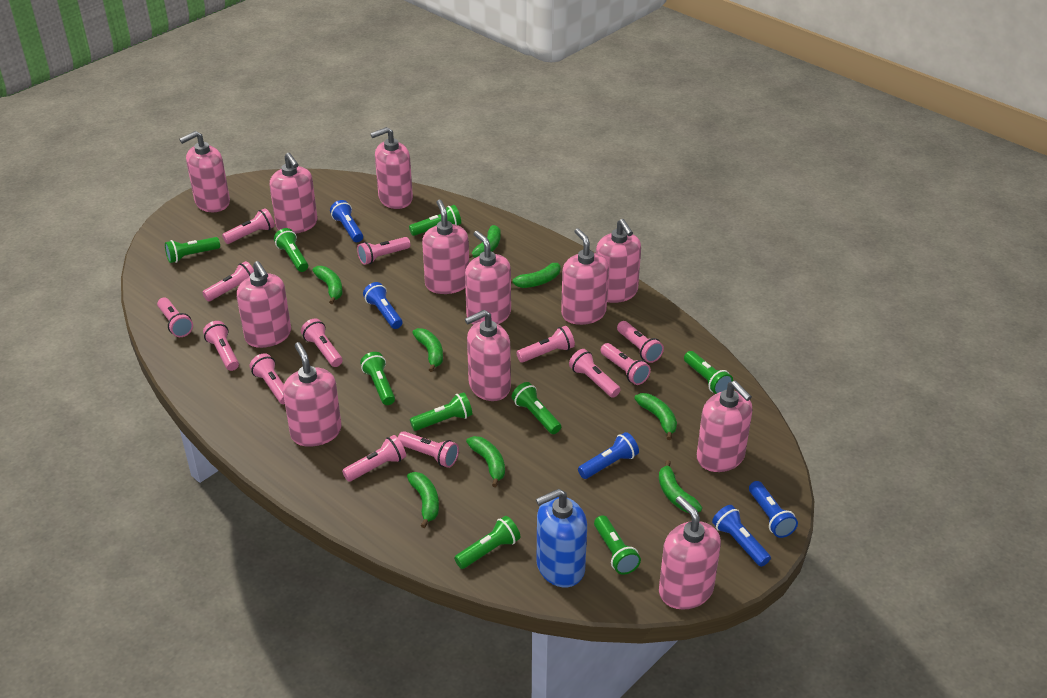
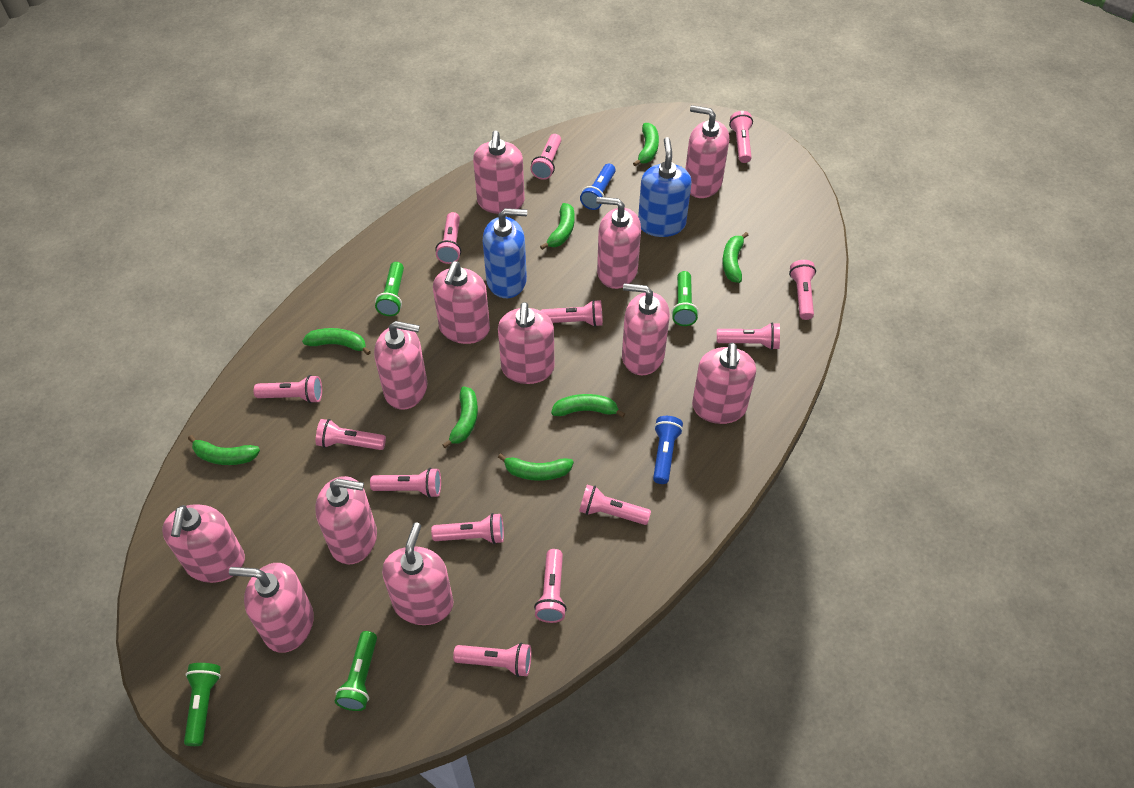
blue flashlight: 5 -> 2
blue soap dispenser: 1 -> 2
green flashlight: 9 -> 4

